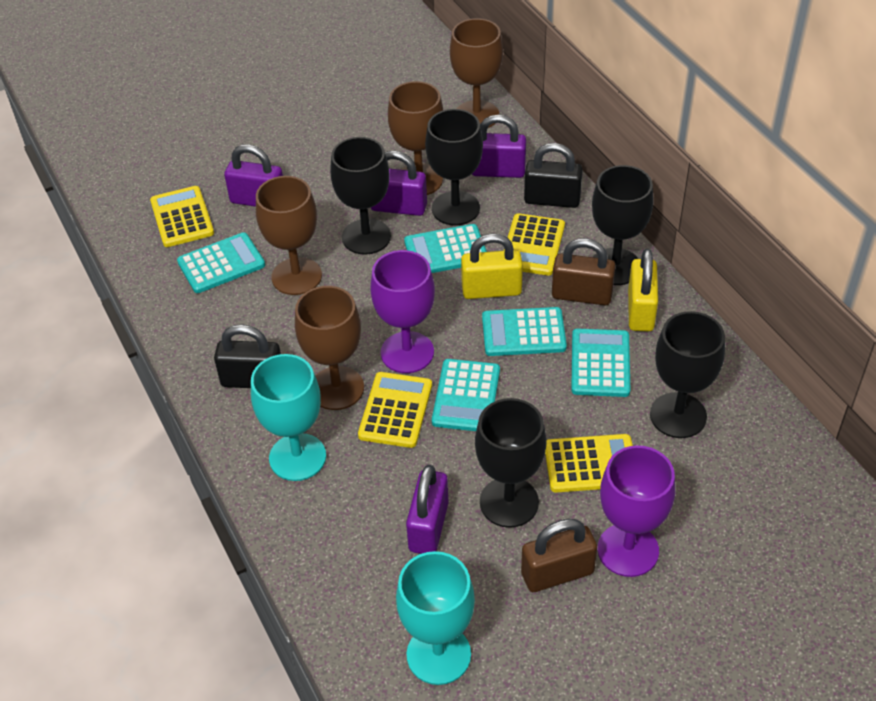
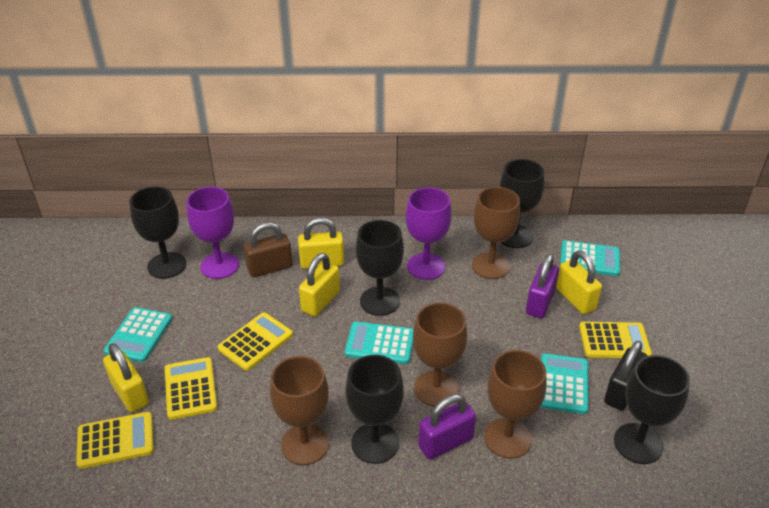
black padlock: 2 -> 1
brown padlock: 2 -> 1
purple padlock: 4 -> 2
turquoise calculator: 5 -> 4
turquoise goblet: 2 -> 0
yellow padlock: 2 -> 4

